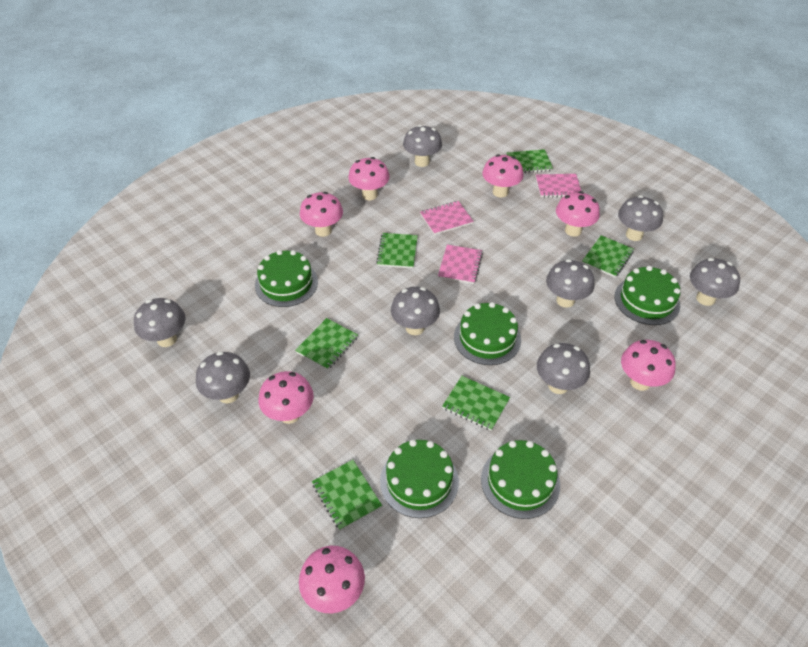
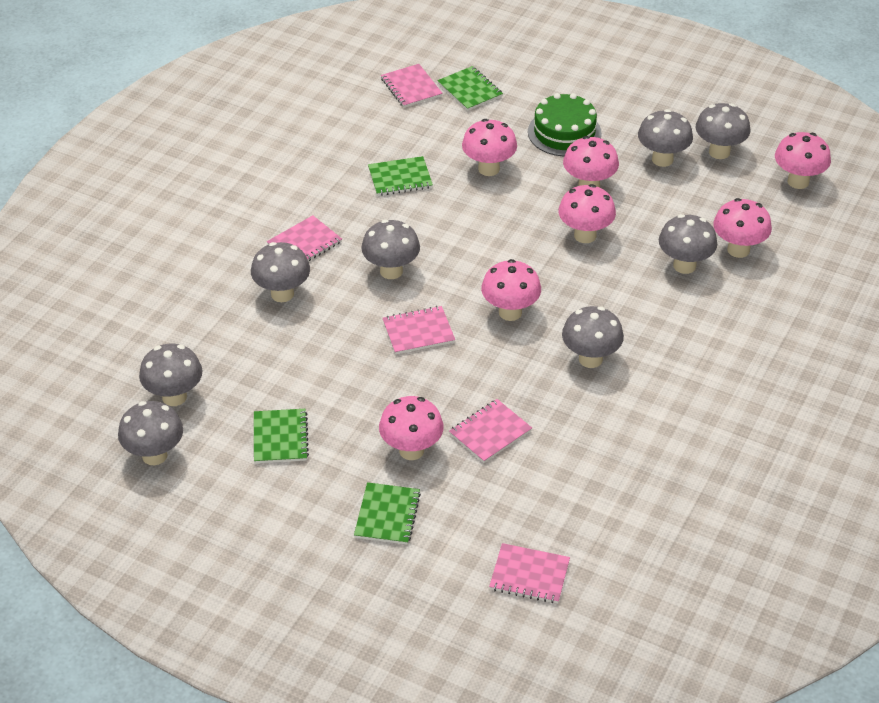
green cake: 5 -> 1
green notebook: 6 -> 4
pink notebook: 3 -> 5

